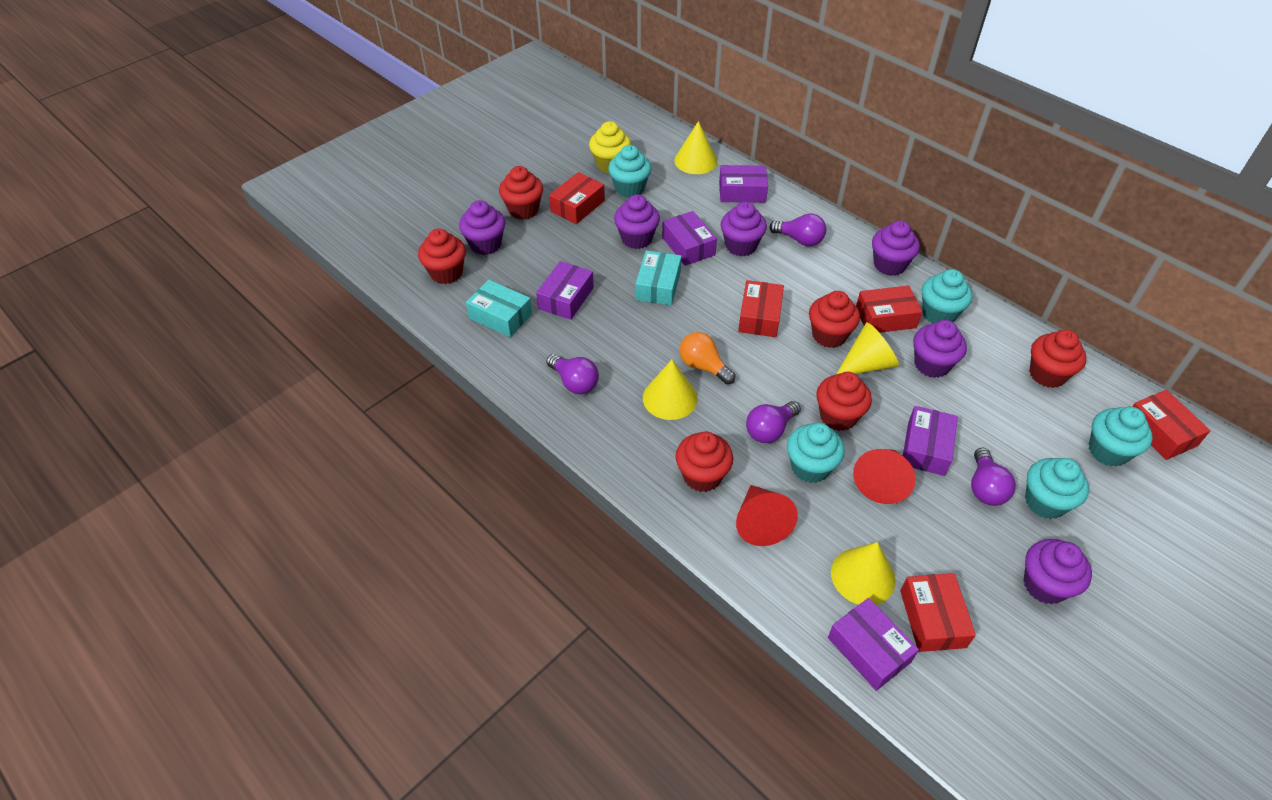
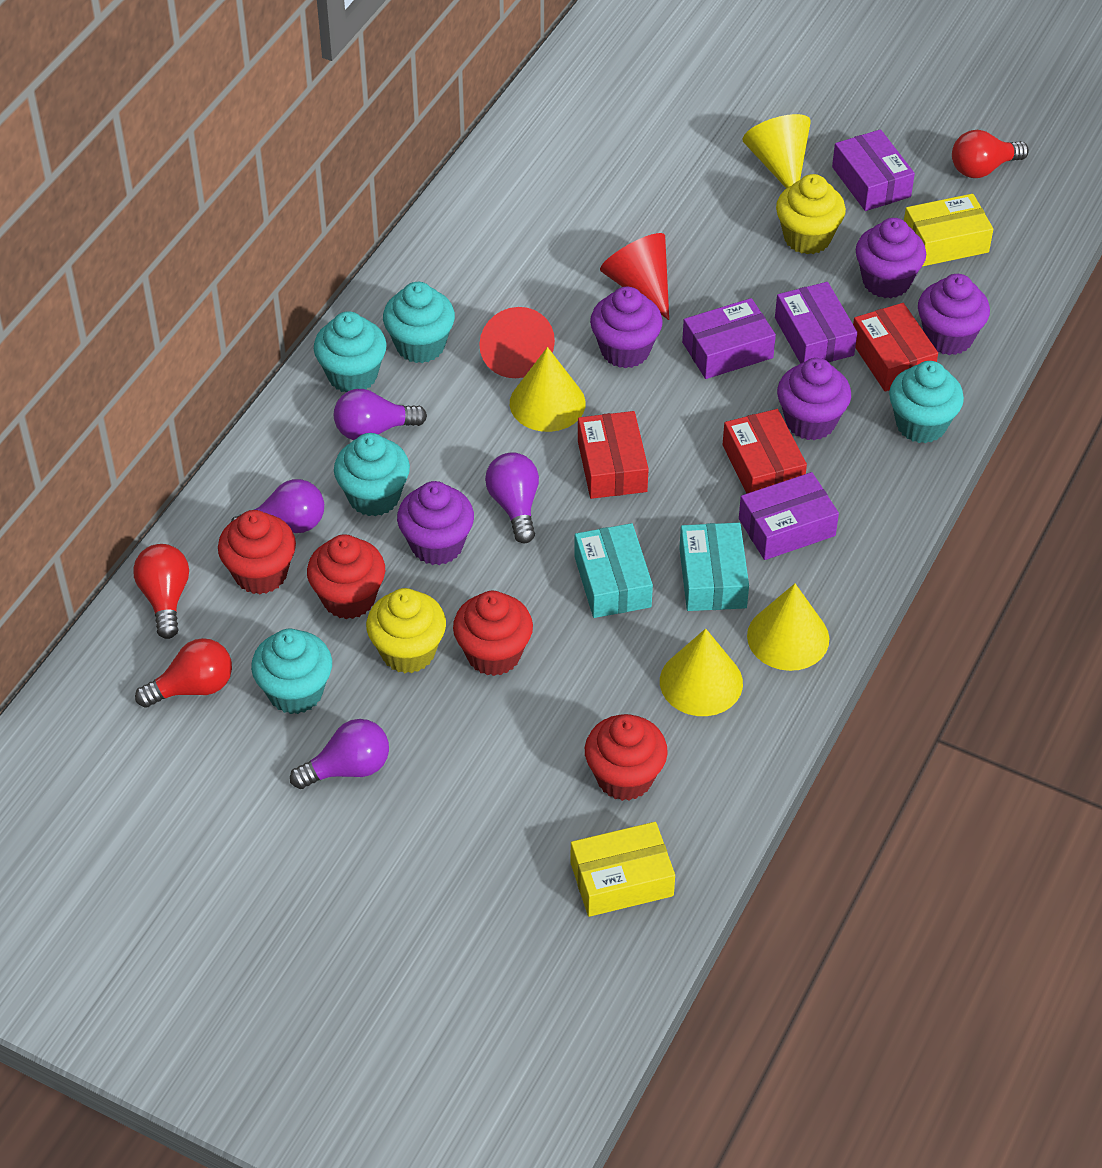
orange light bulb: 1 -> 0
purple box: 5 -> 4
purple cupcake: 6 -> 5
red box: 5 -> 3
red cupcake: 6 -> 4
red light bulb: 0 -> 3
yellow box: 0 -> 2
yellow cupcake: 1 -> 2

